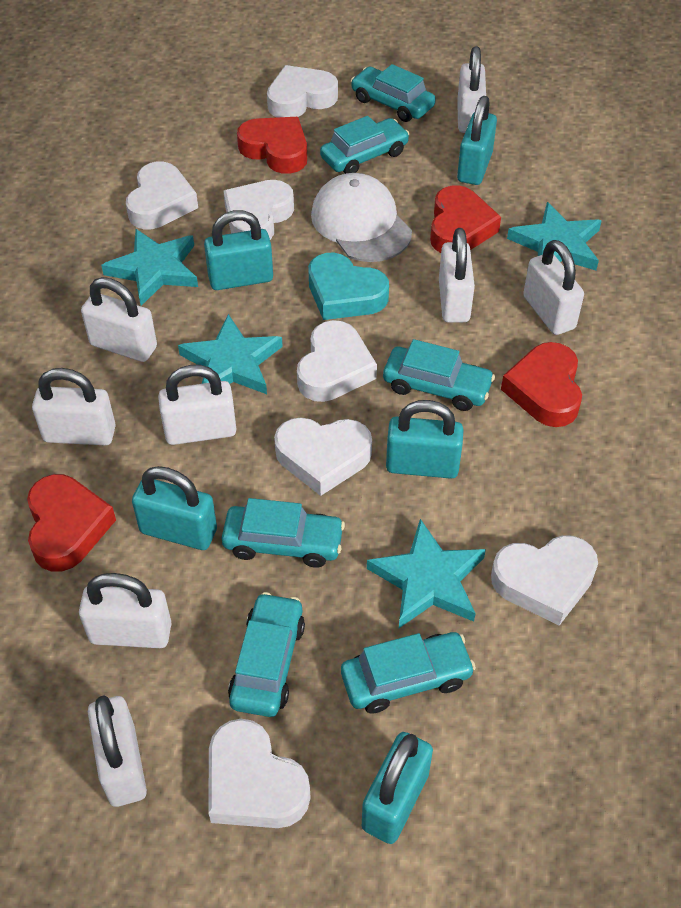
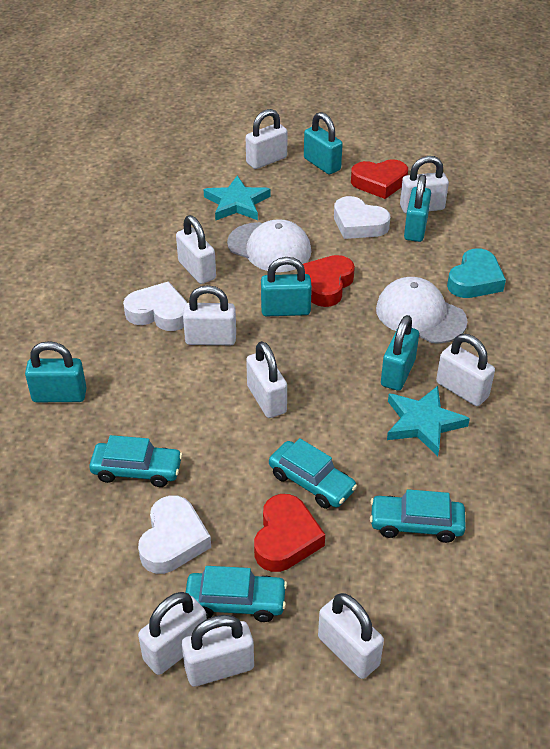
red heart: 4 -> 3
turquoise car: 6 -> 4
turquoise star: 4 -> 2
white cap: 1 -> 2
white heart: 7 -> 3
white padlock: 8 -> 9

